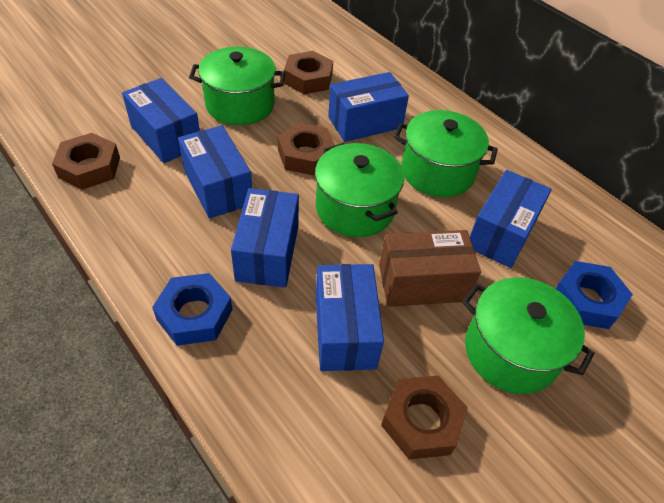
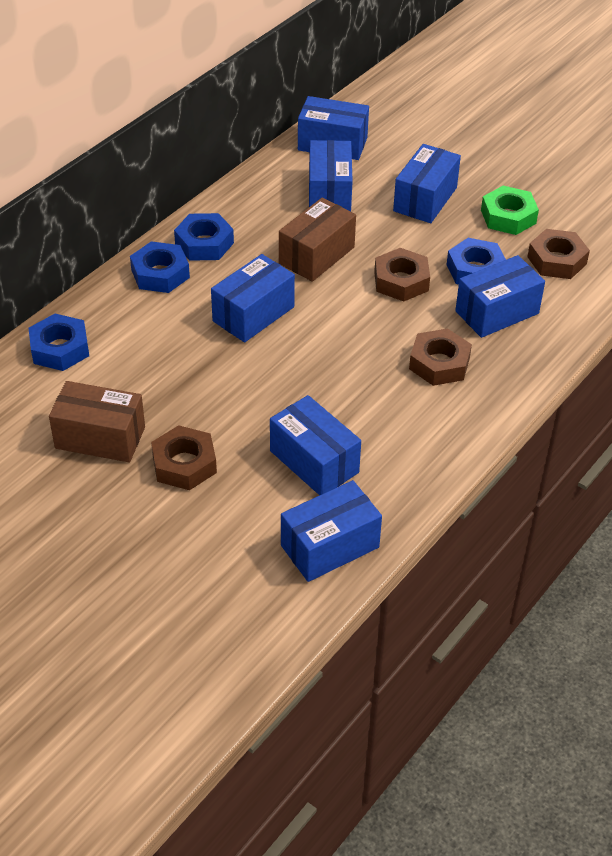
blue box: 6 -> 7
blue nut: 2 -> 4
brown box: 1 -> 2
green nut: 0 -> 1
green pot: 4 -> 0

